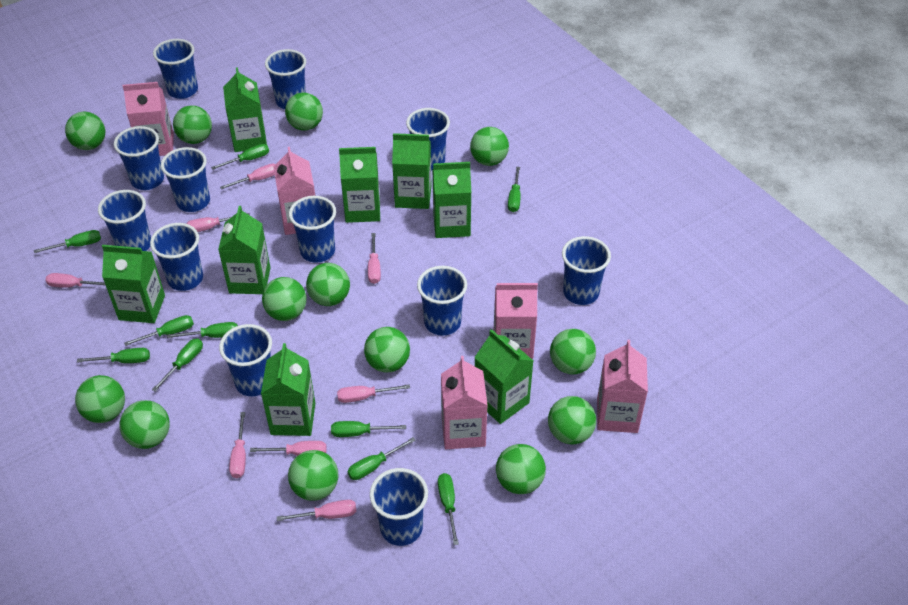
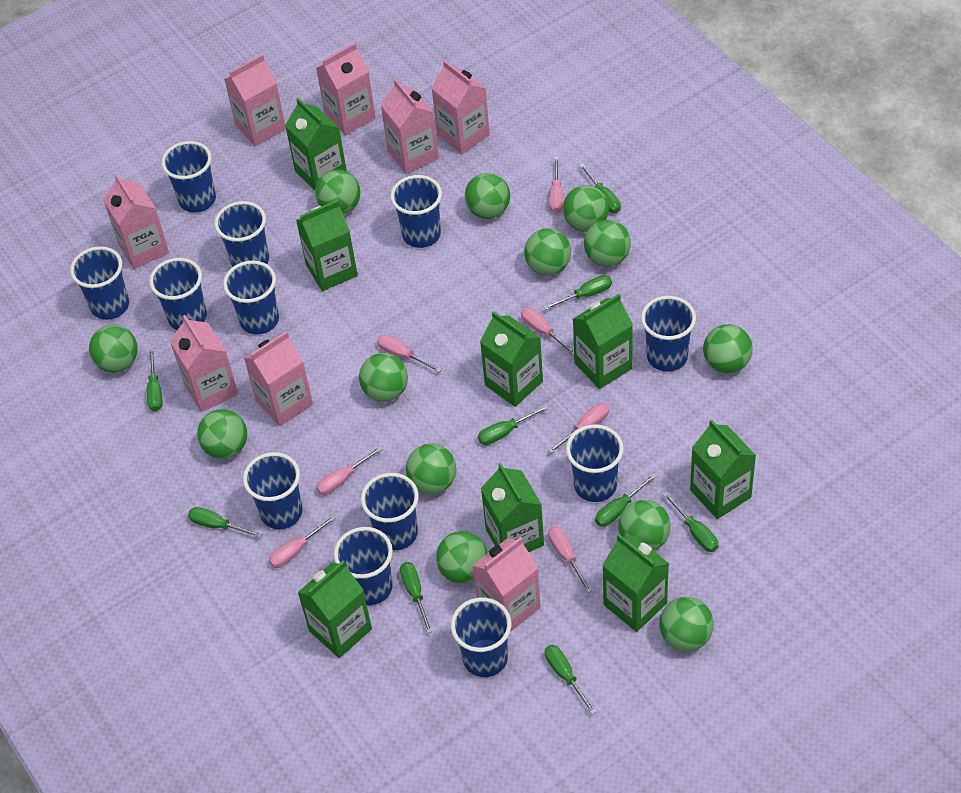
green screwdriver: 10 -> 9
pink carton: 5 -> 8
pink screwdriver: 8 -> 7

